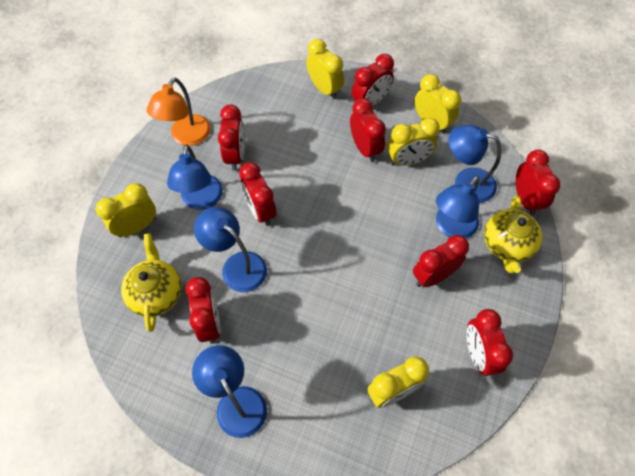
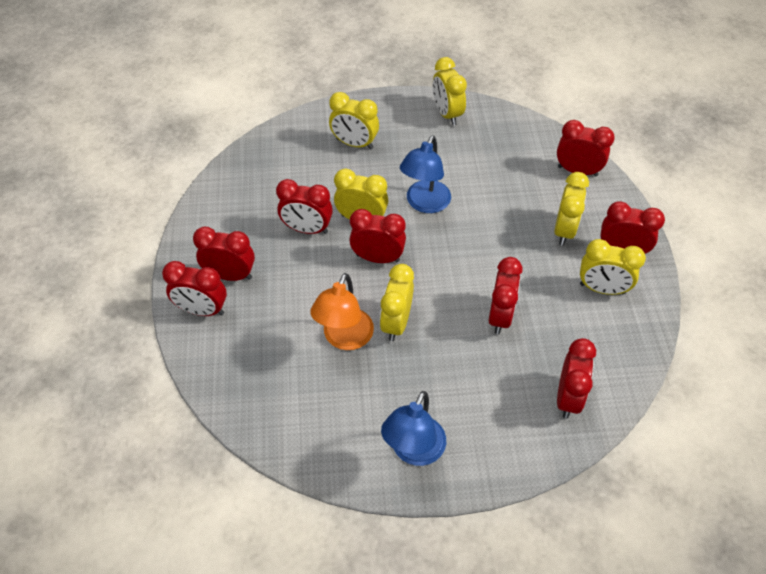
blue lamp: 5 -> 2
yellow clock: 5 -> 6
yellow teapot: 2 -> 0

